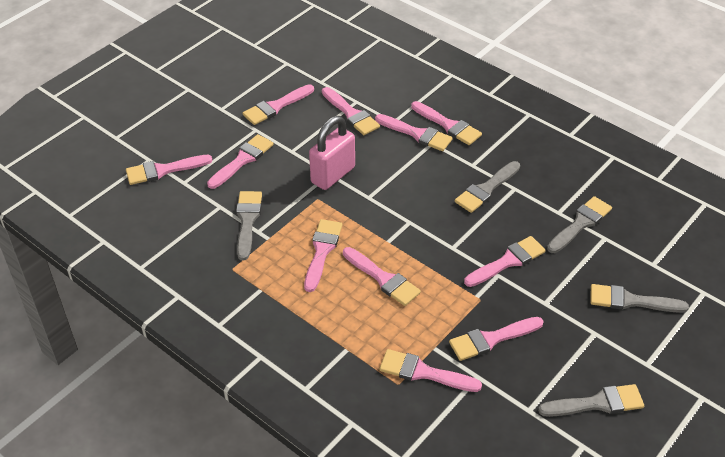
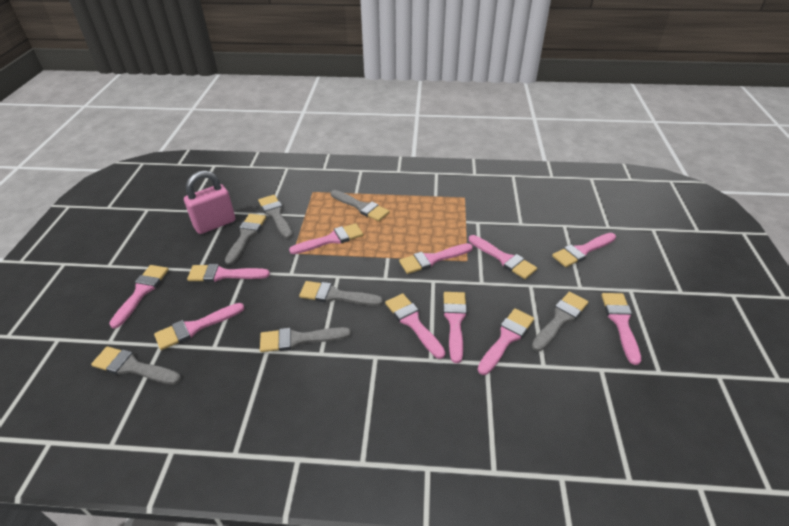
grey brush: 5 -> 7

